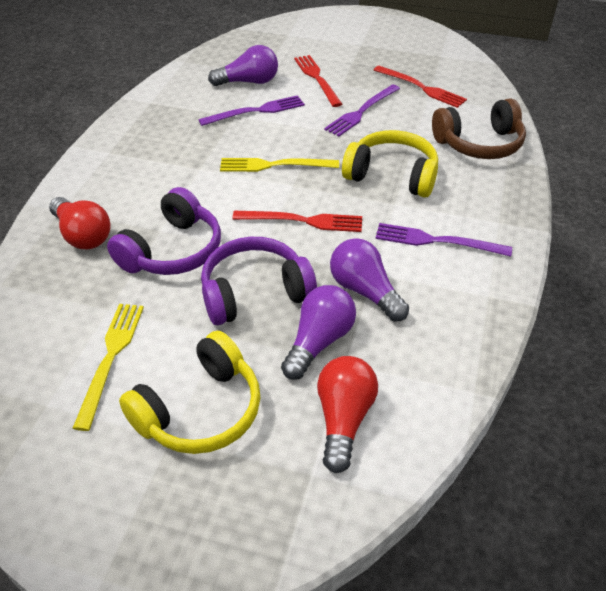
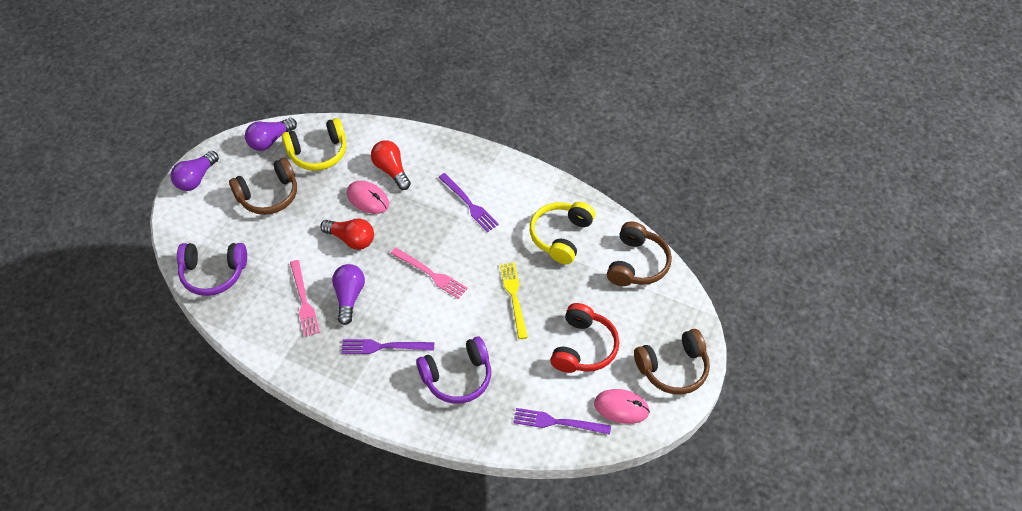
brown headphones: 1 -> 3
pink fork: 0 -> 2
pink mouse: 0 -> 2
red fork: 3 -> 0
red headphones: 0 -> 1
yellow fork: 2 -> 1

